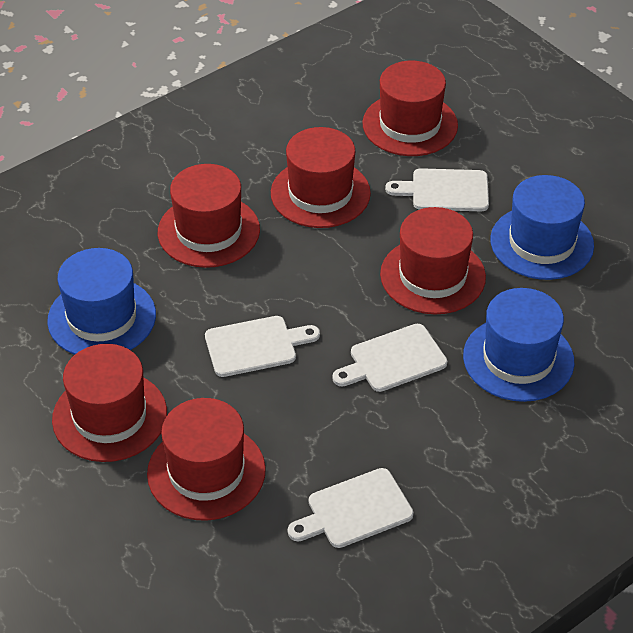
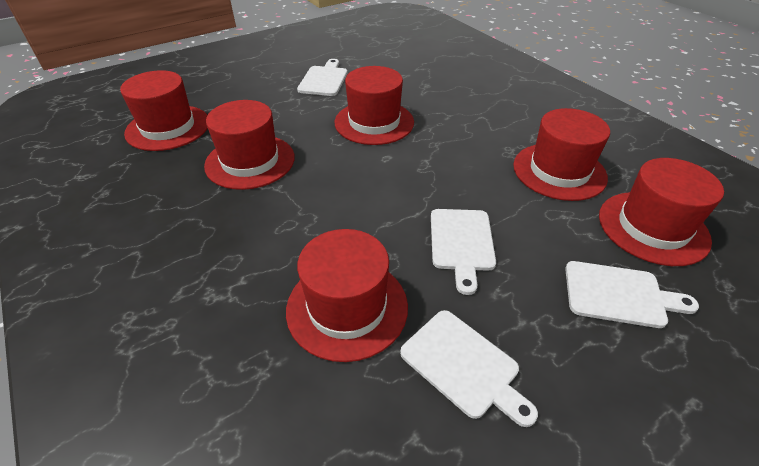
blue hat: 3 -> 0

